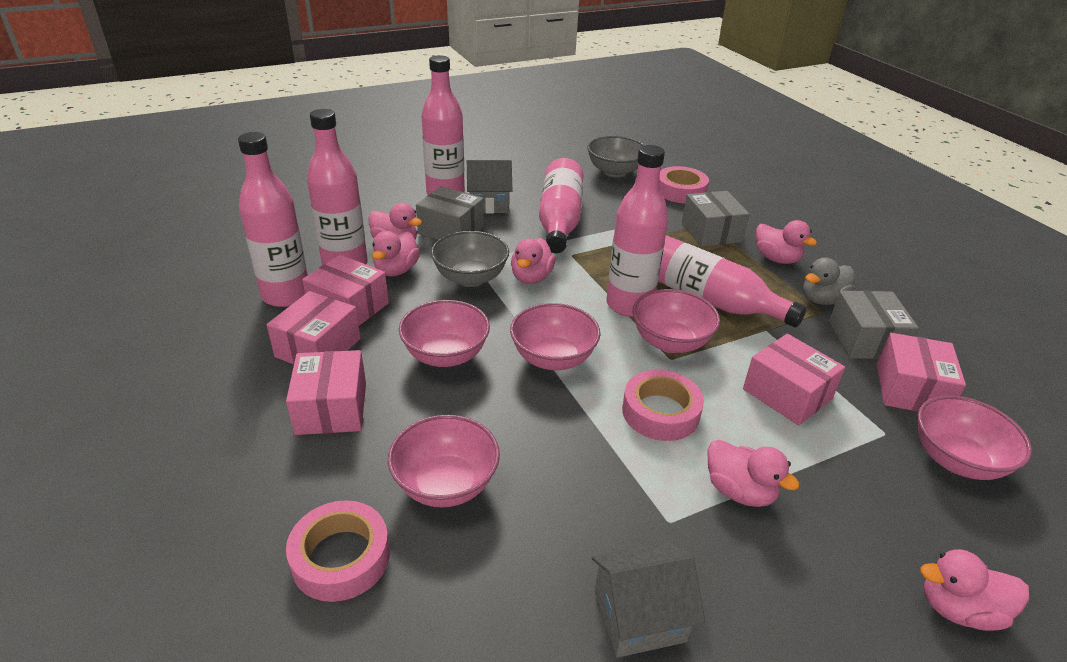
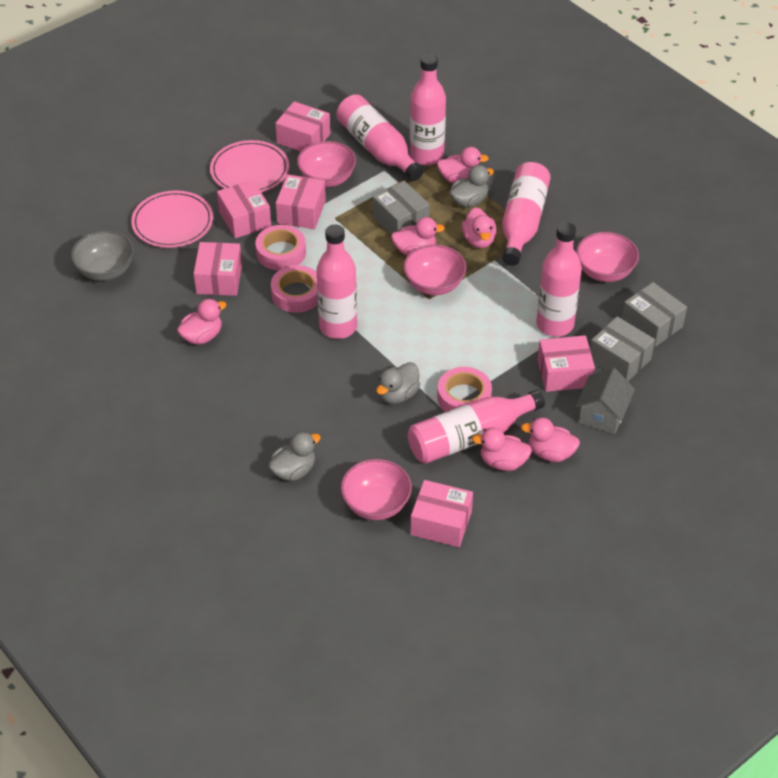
grey bowl: 2 -> 1
grey duck: 1 -> 3
grey house: 2 -> 1
pink bowl: 5 -> 4
pink box: 5 -> 6
pink plate: 0 -> 2

